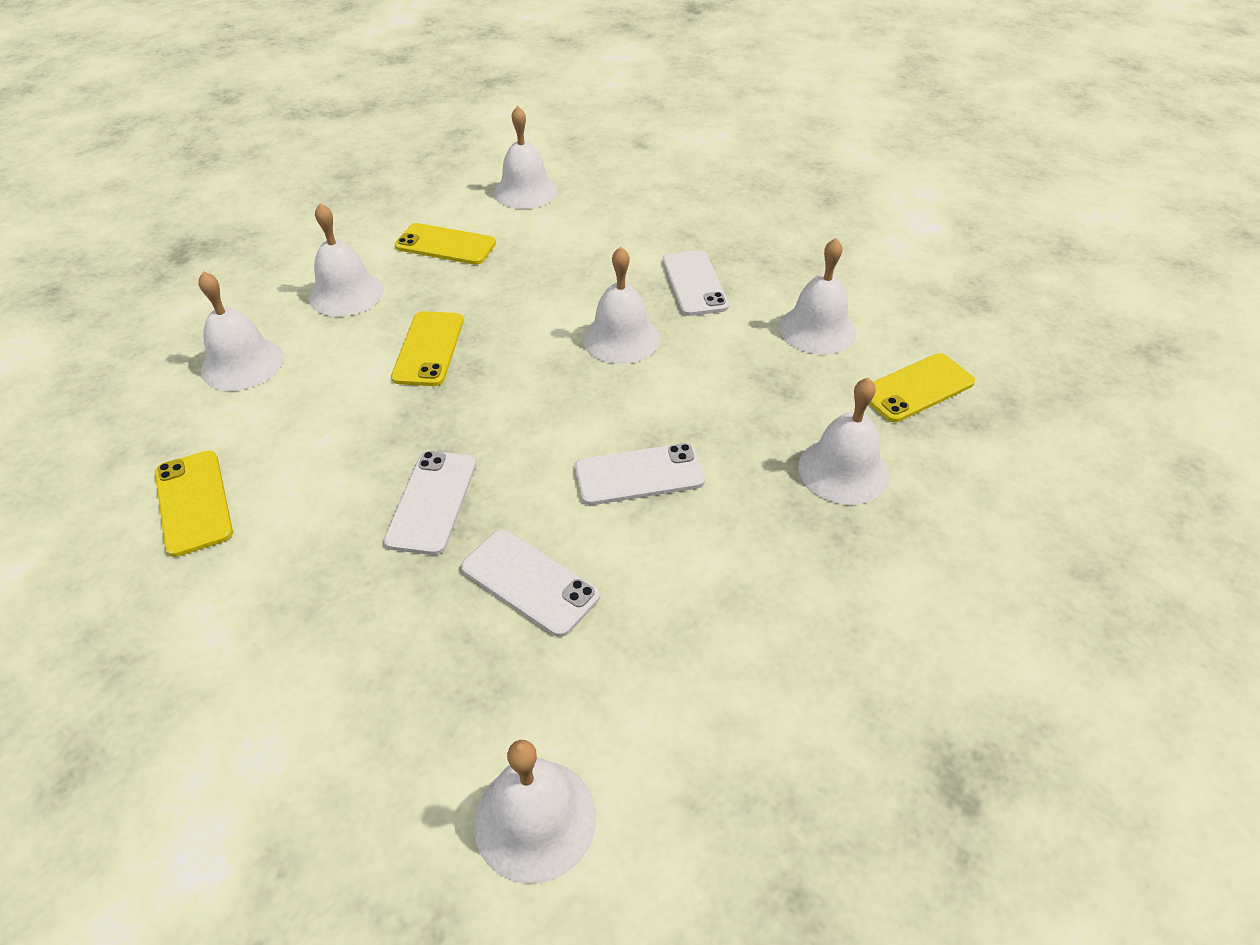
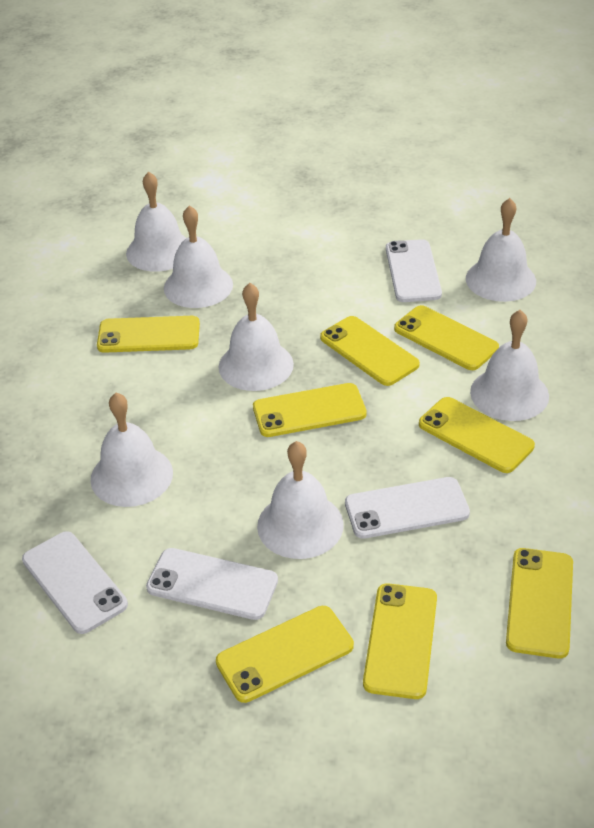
yellow phone: 4 -> 8

